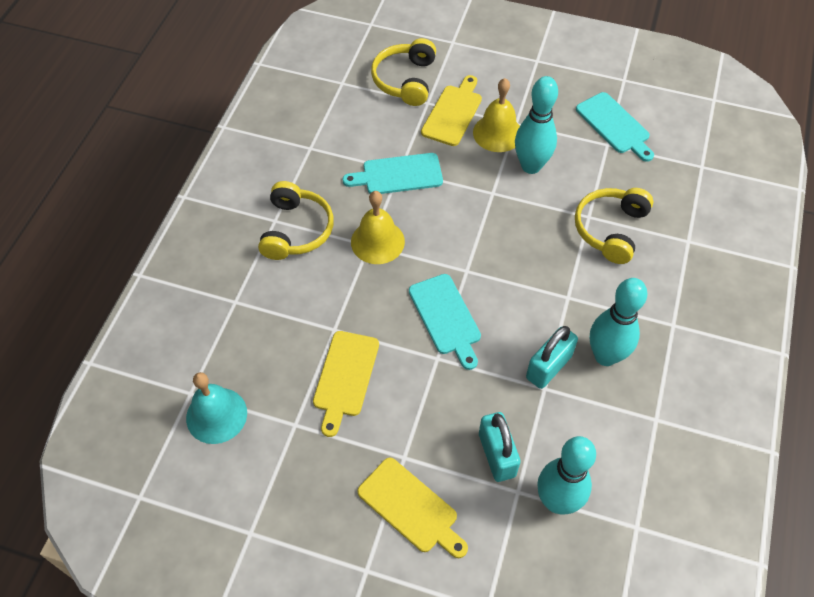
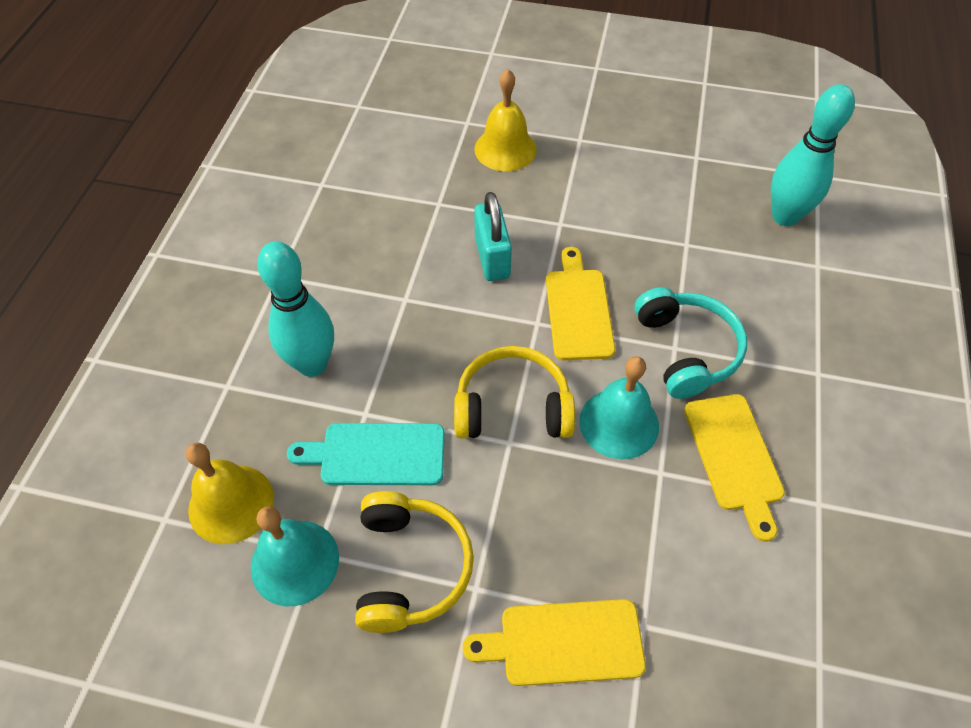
turquoise bell: 1 -> 2
turquoise bowling pin: 3 -> 2
turquoise cutting board: 3 -> 1
turquoise headphones: 0 -> 1
turquoise padlock: 2 -> 1
yellow headphones: 3 -> 2

